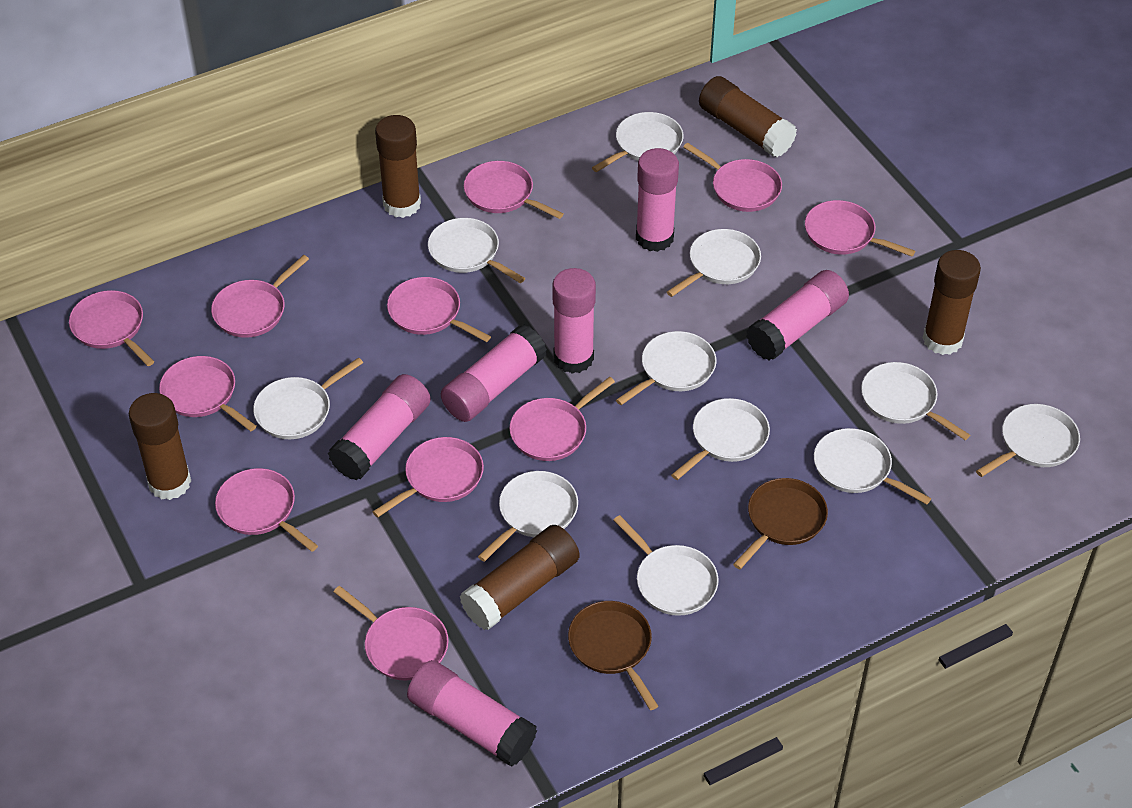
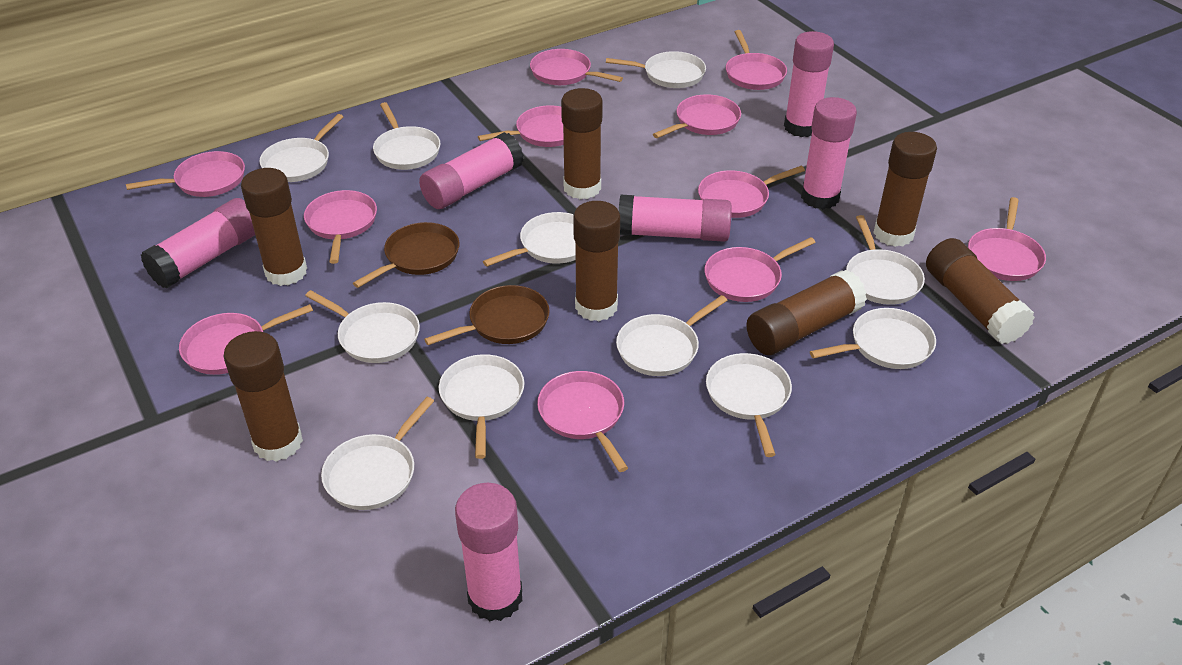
brown glue stick: 5 -> 7

